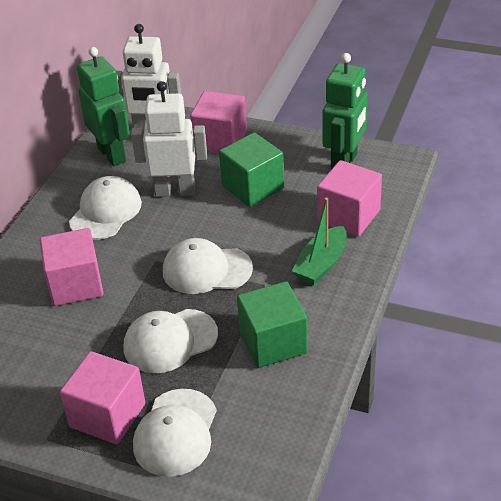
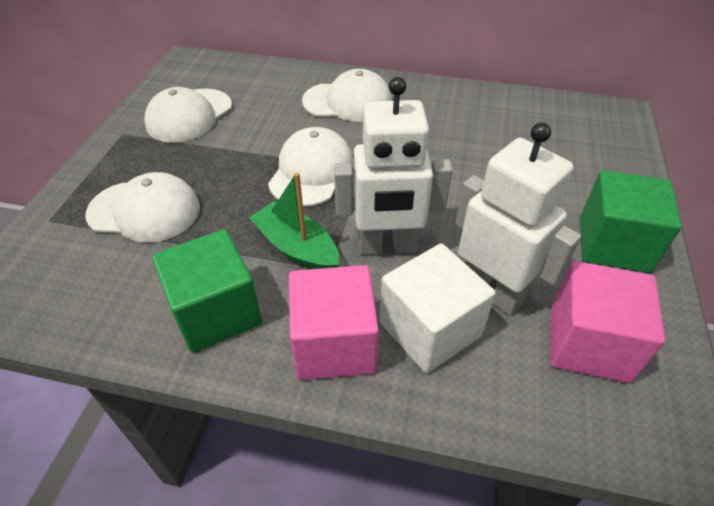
green robot: 2 -> 0
pink cube: 4 -> 2
white cube: 0 -> 1

